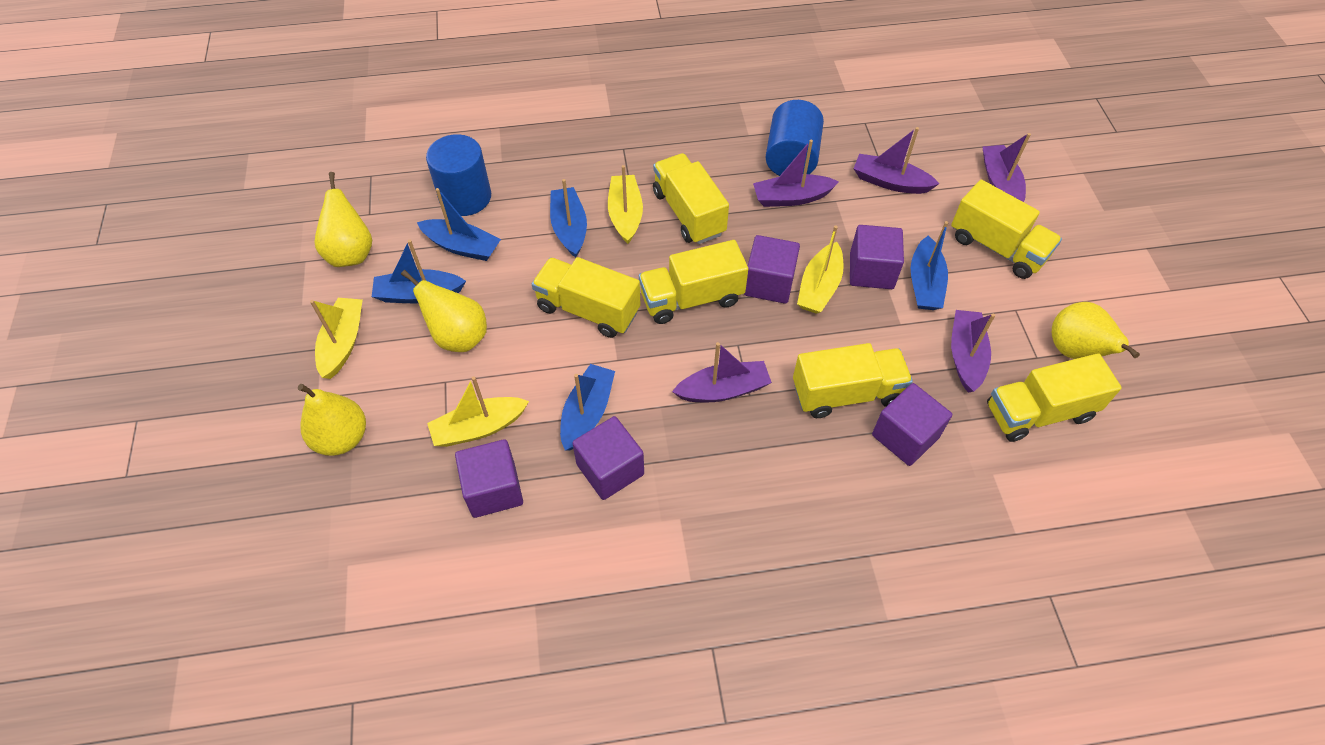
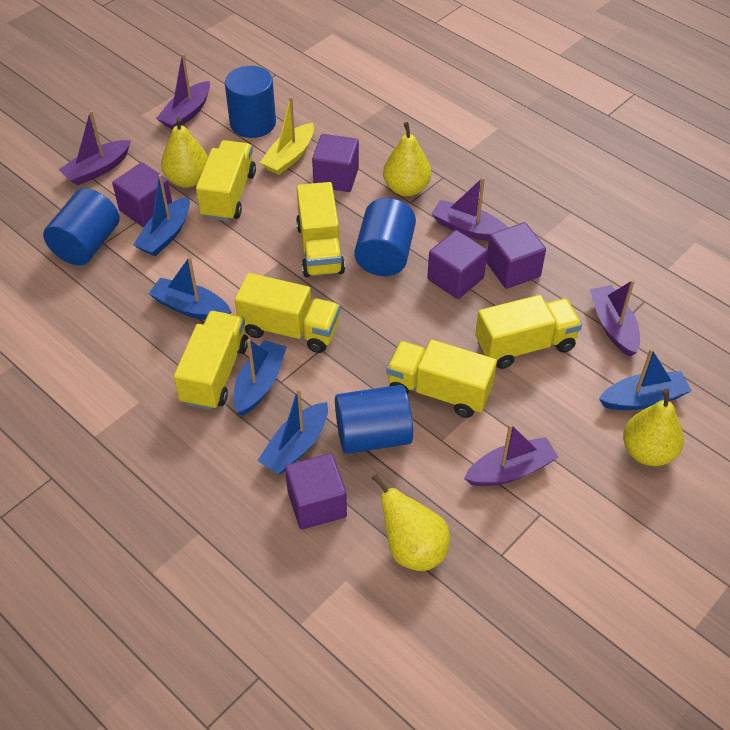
blue cylinder: 2 -> 4
yellow boat: 4 -> 1

